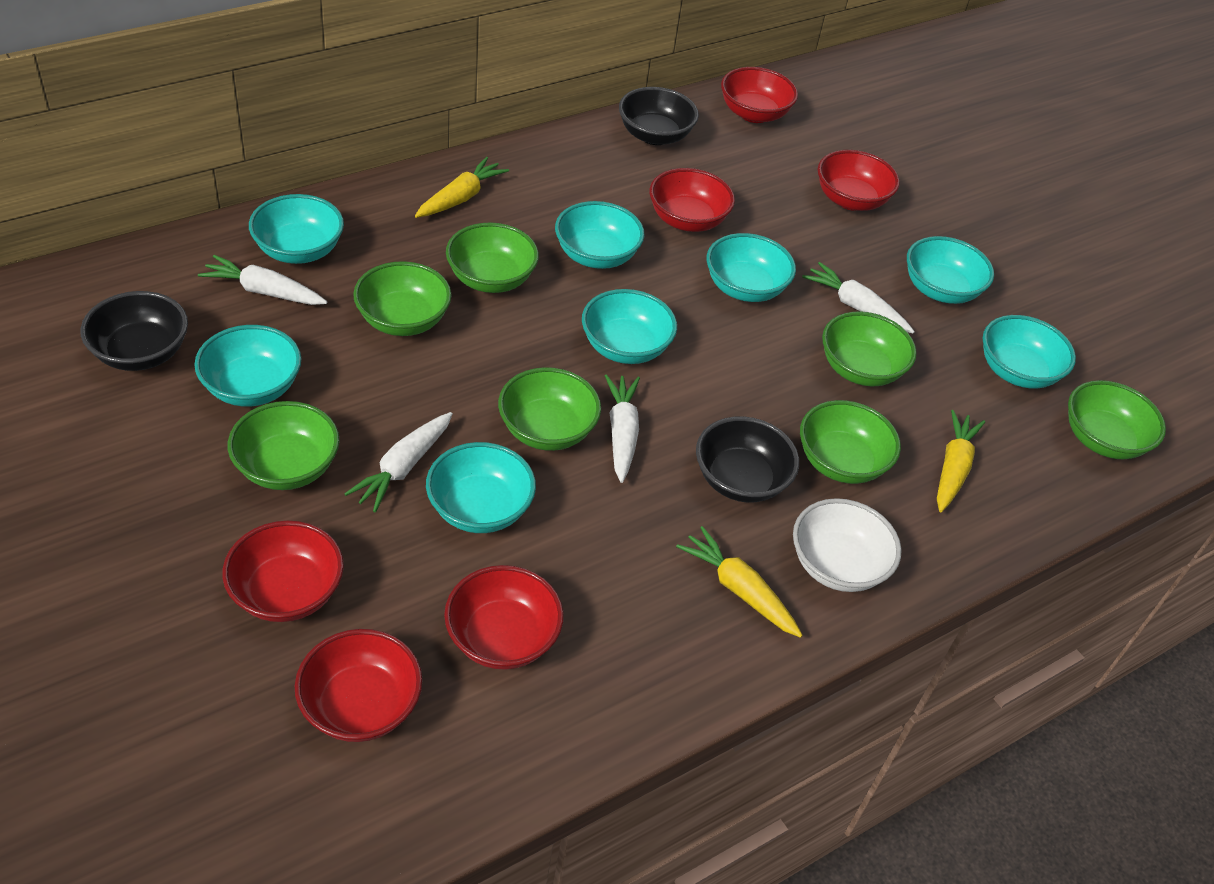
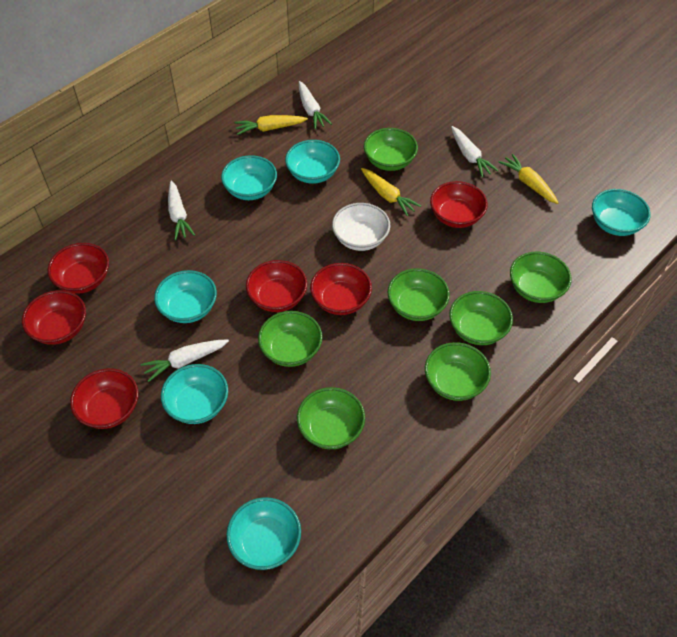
black bowl: 3 -> 0
turquoise bowl: 8 -> 6

